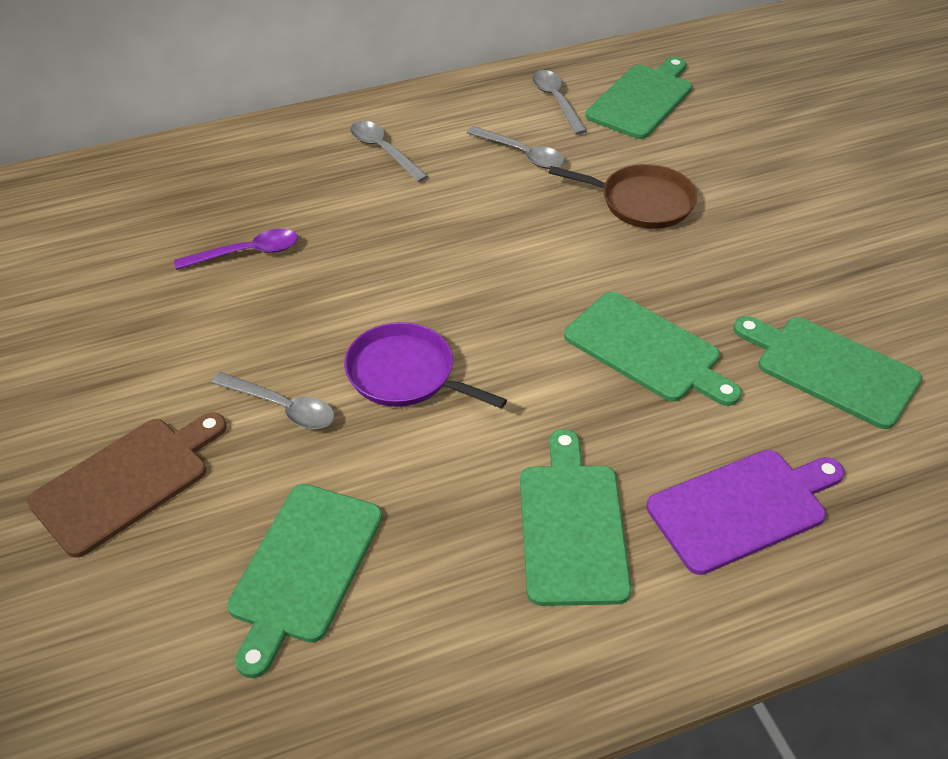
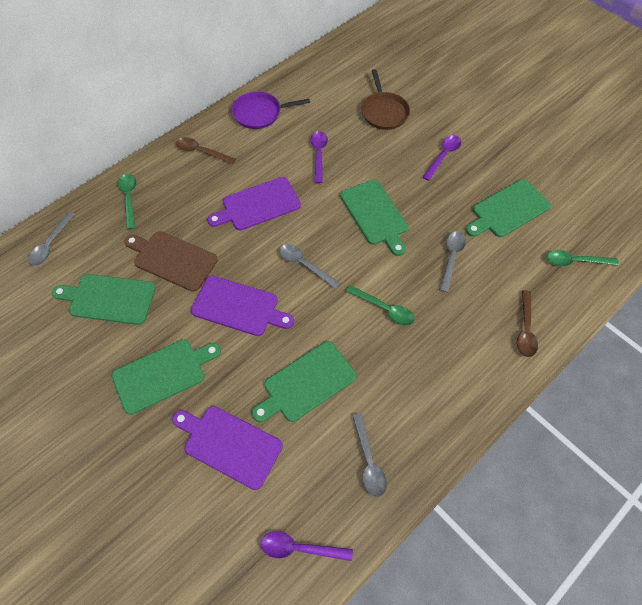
brown spoon: 0 -> 2
green spoon: 0 -> 3
purple cutting board: 1 -> 3
purple spoon: 1 -> 3

